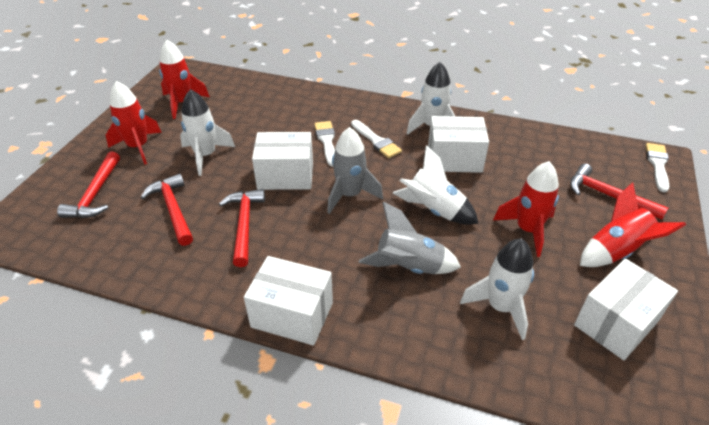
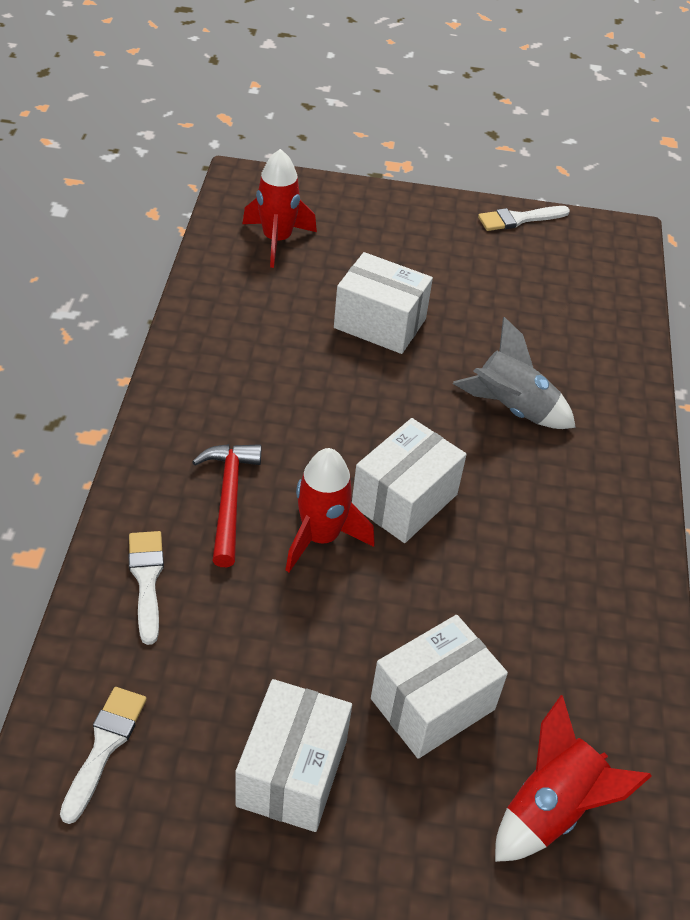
grey rocket: 2 -> 1
red hammer: 4 -> 1
red rocket: 4 -> 3
white rocket: 4 -> 0

